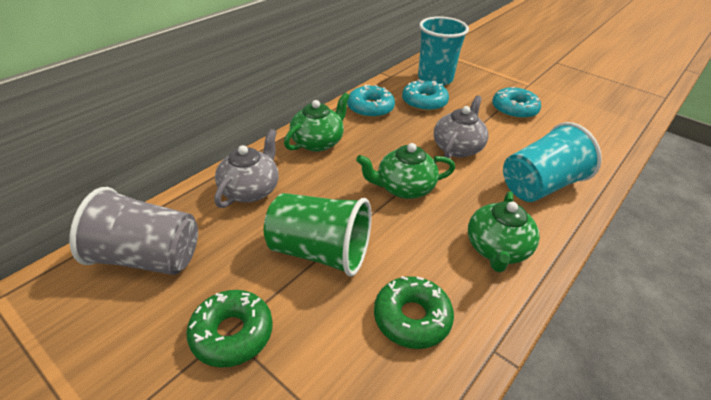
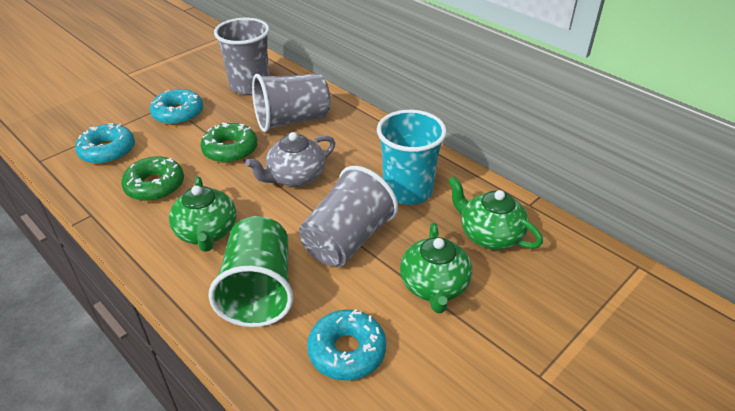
grey cup: 1 -> 3
grey teapot: 2 -> 1
turquoise cup: 2 -> 1

